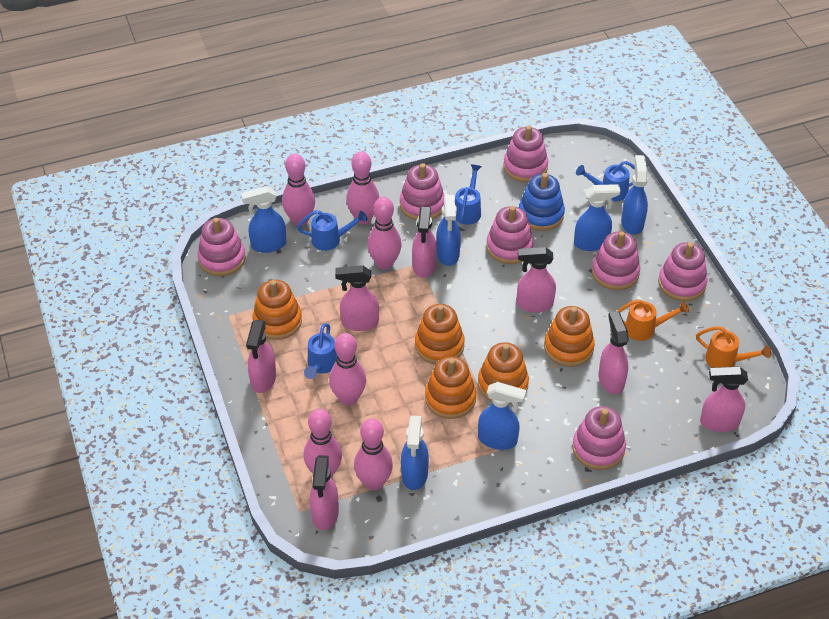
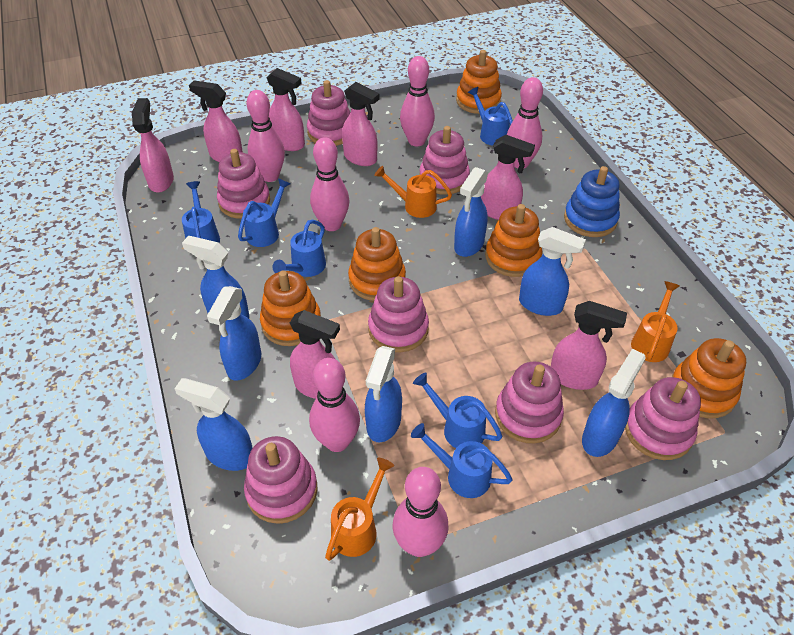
blue spray bottle: 6 -> 7
blue watering can: 4 -> 6
orange watering can: 2 -> 3

